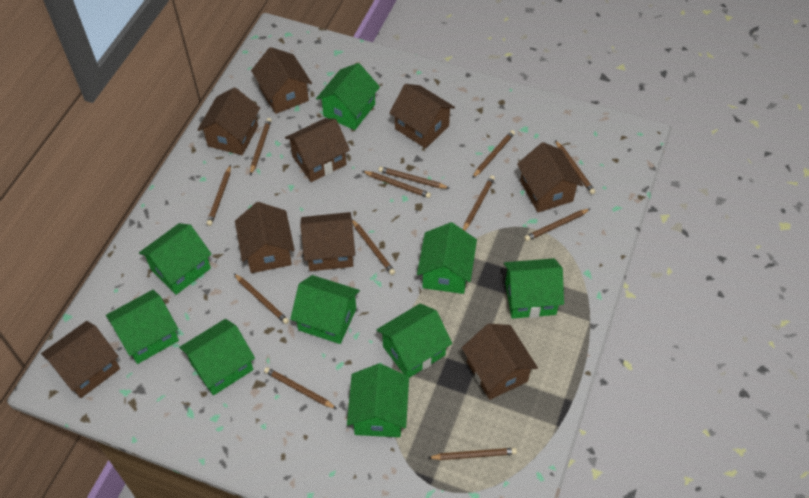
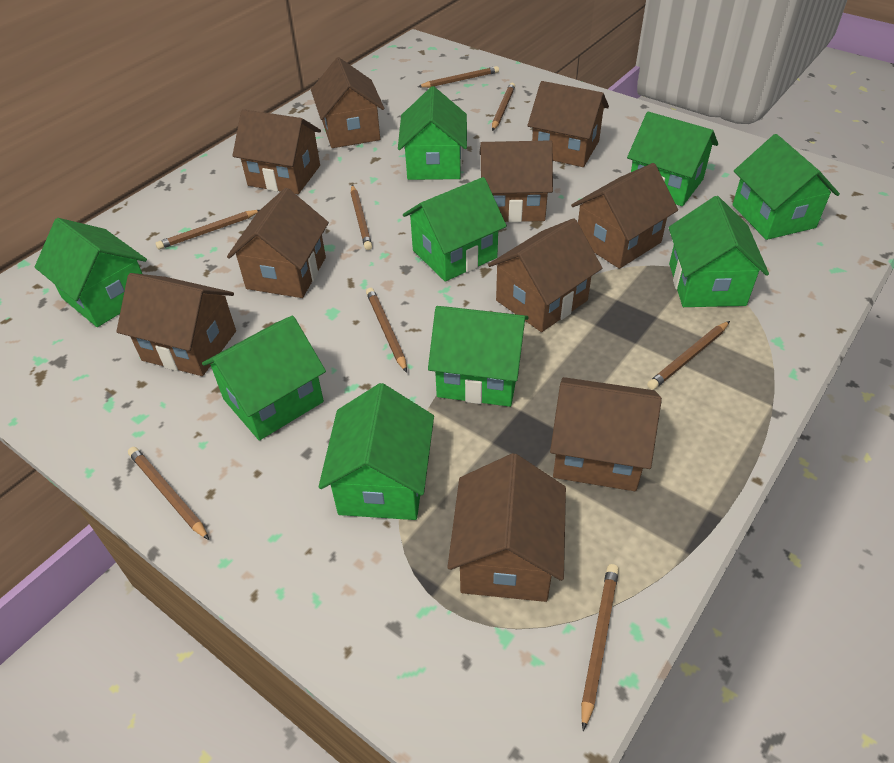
brown house: 9 -> 10
brown pencil: 12 -> 8

